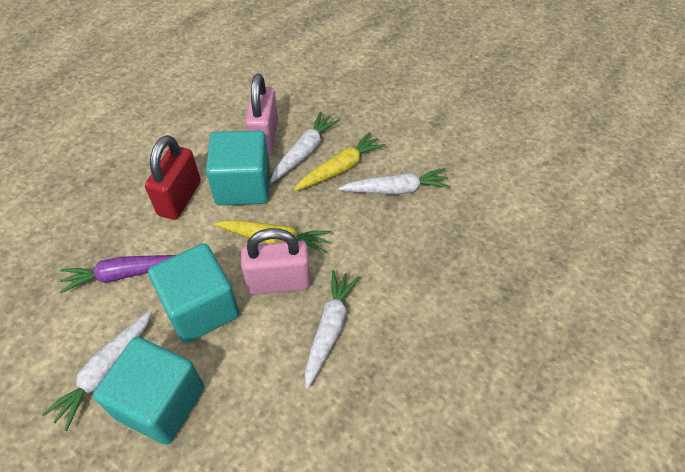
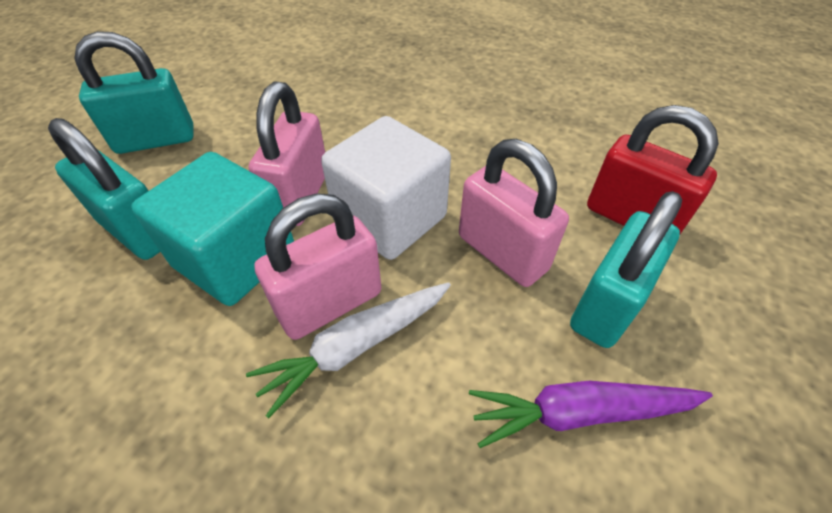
pink padlock: 2 -> 3
turquoise cube: 3 -> 1
turquoise padlock: 0 -> 3
white carrot: 4 -> 1
white cube: 0 -> 1
yellow carrot: 2 -> 0

